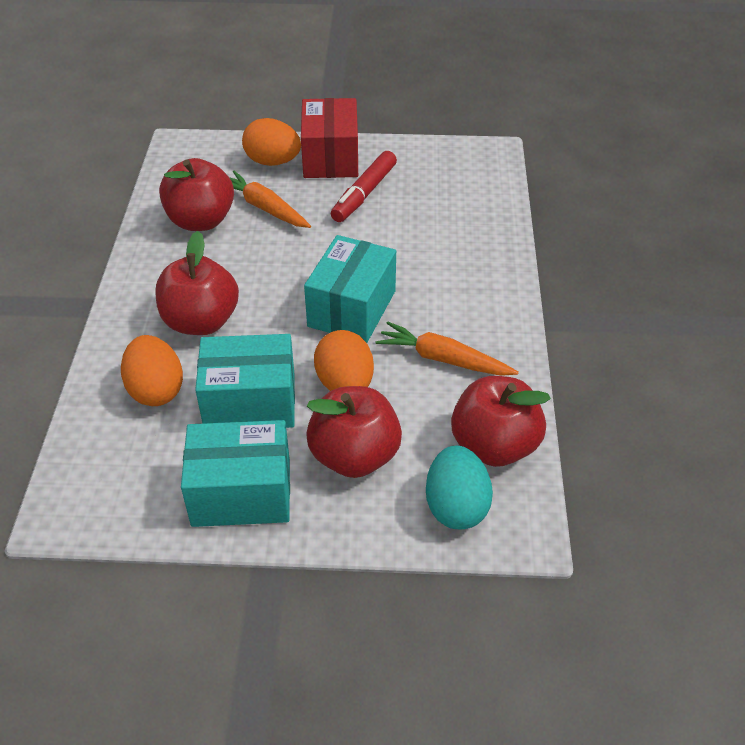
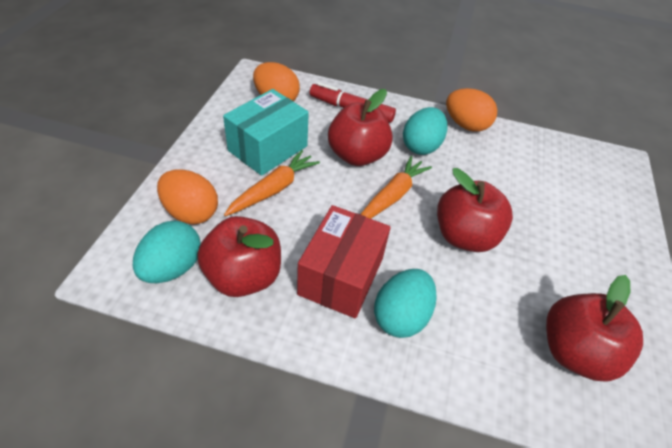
turquoise box: 3 -> 1
turquoise egg: 1 -> 3

